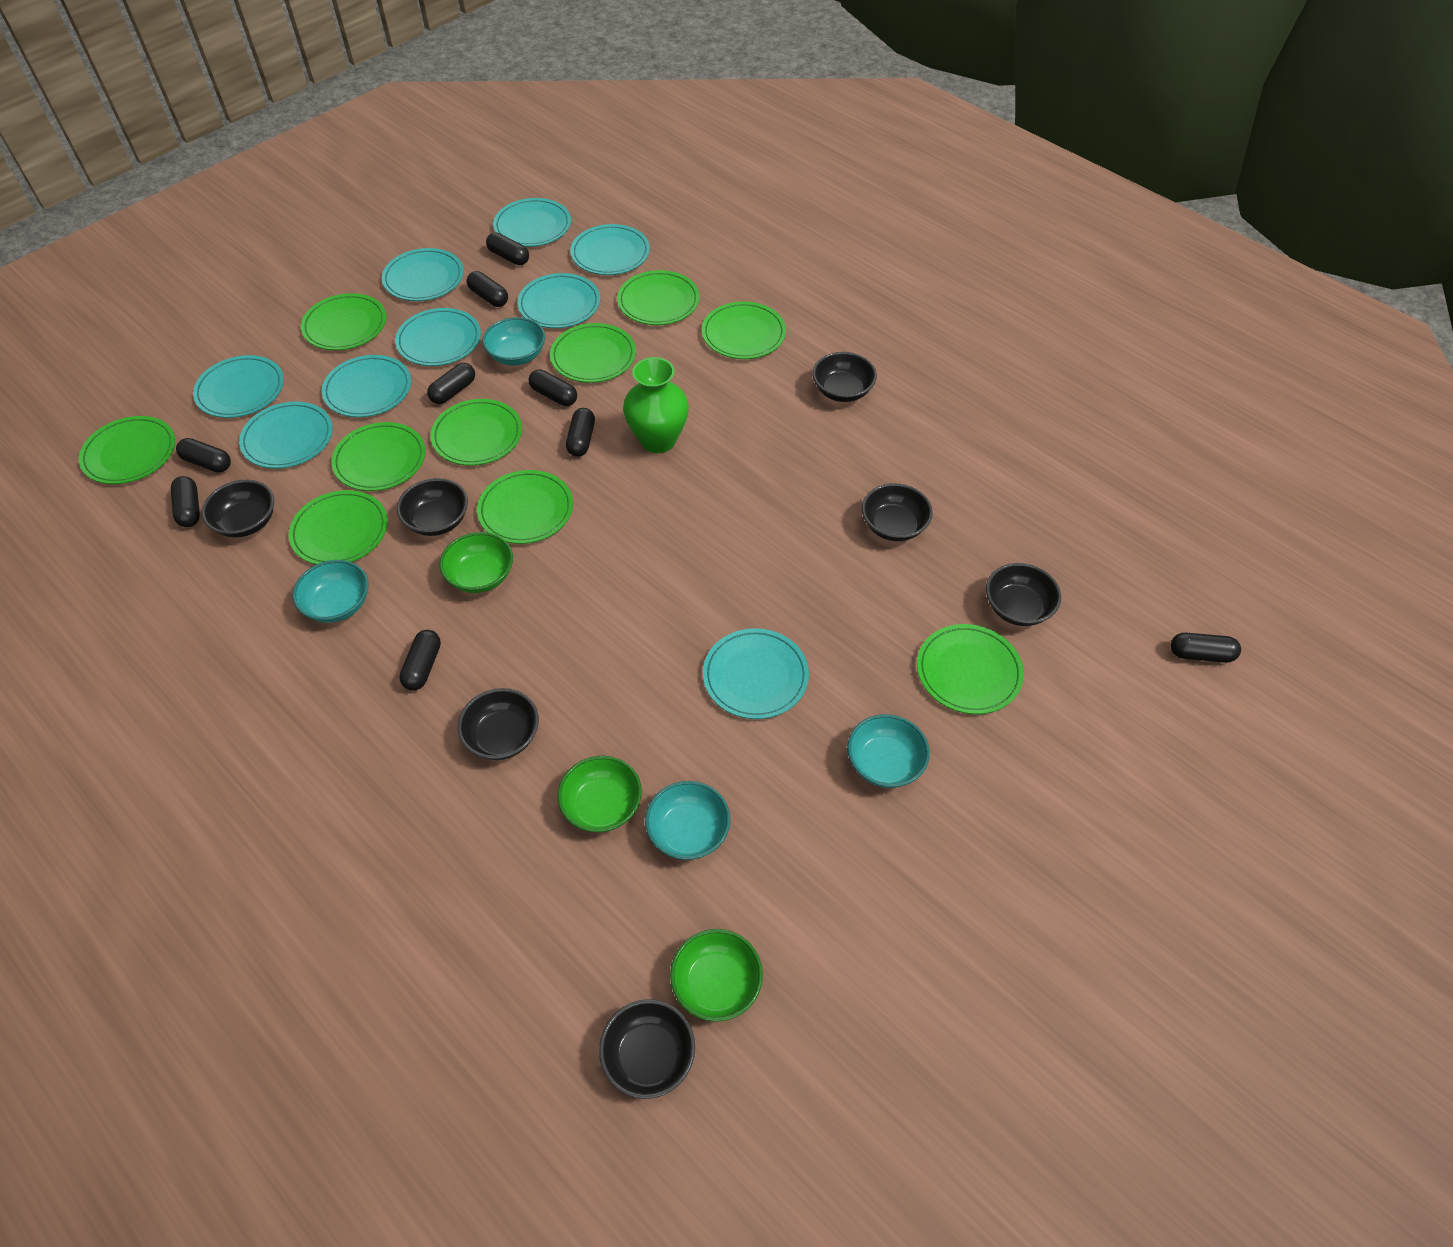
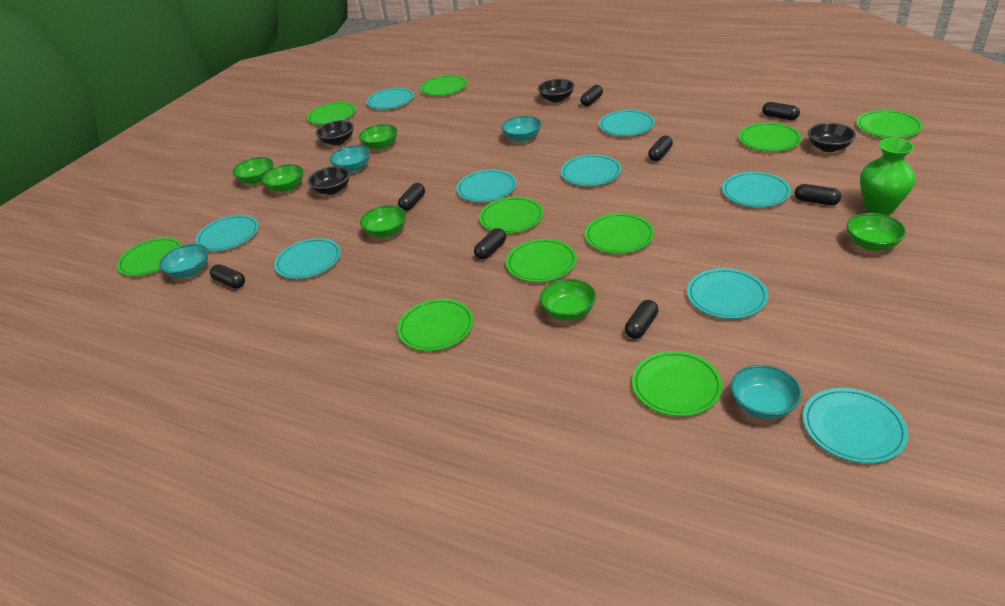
black bowl: 7 -> 4
black capsule: 9 -> 8
green bowl: 3 -> 6

